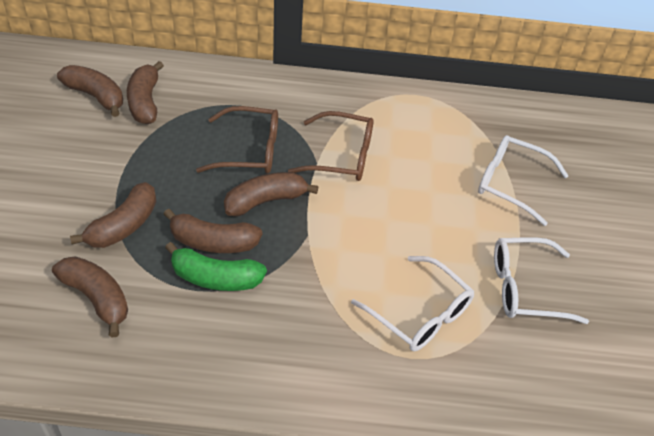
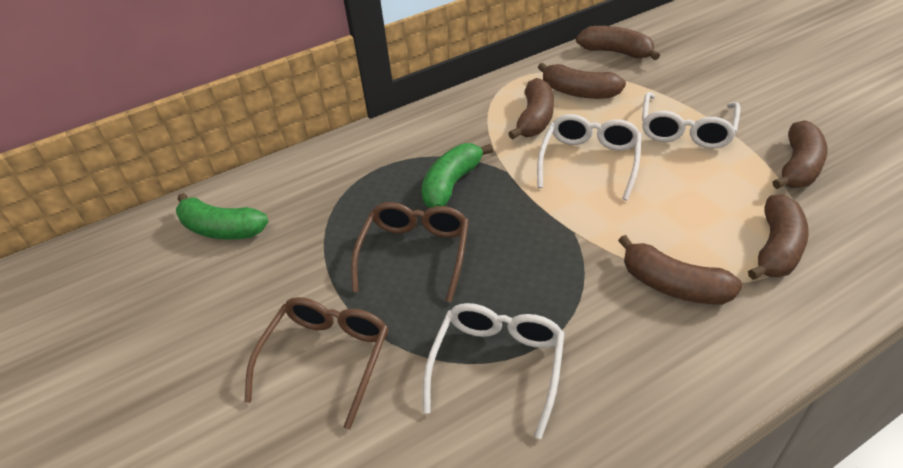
green banana: 1 -> 2

